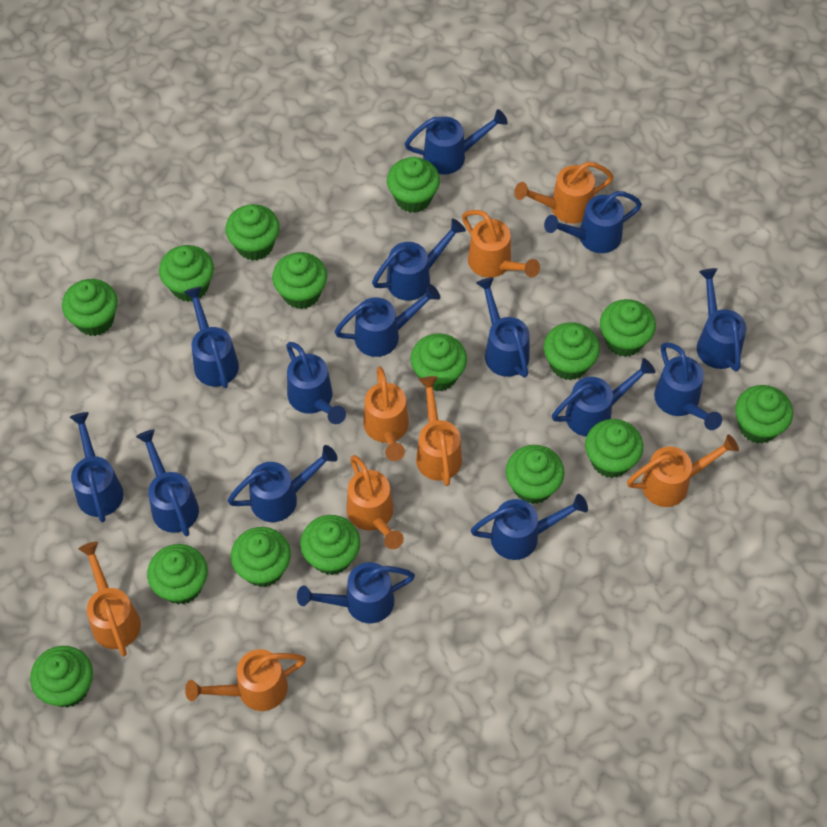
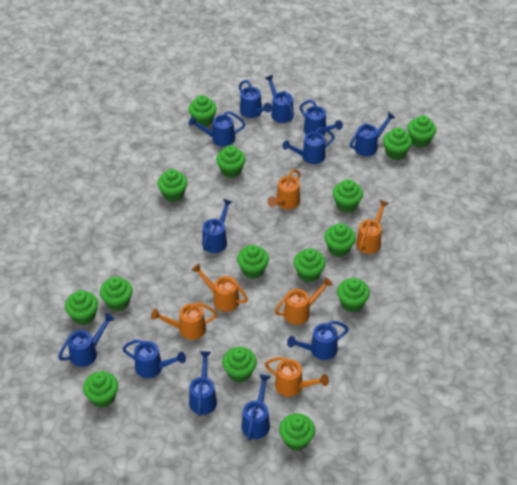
blue watering can: 15 -> 12
orange watering can: 8 -> 6

